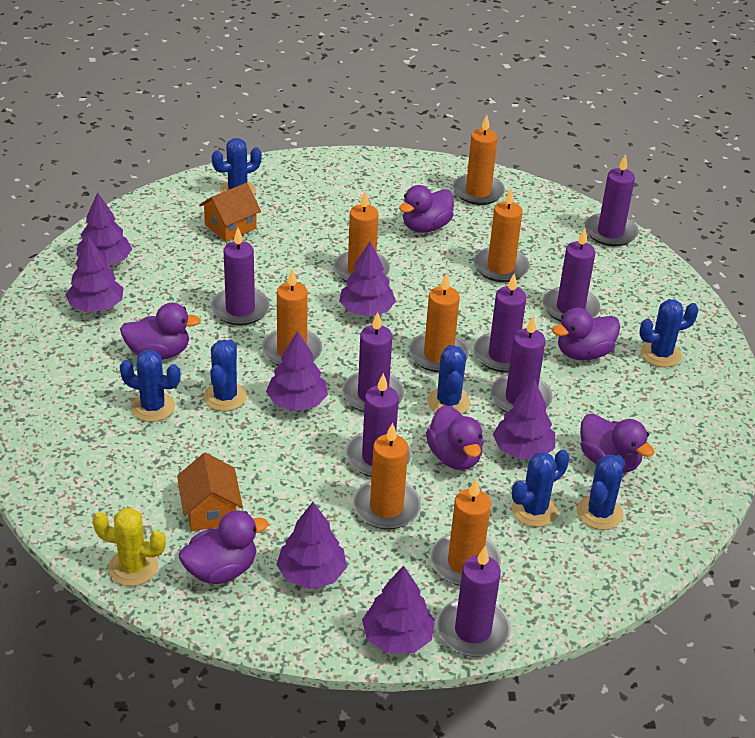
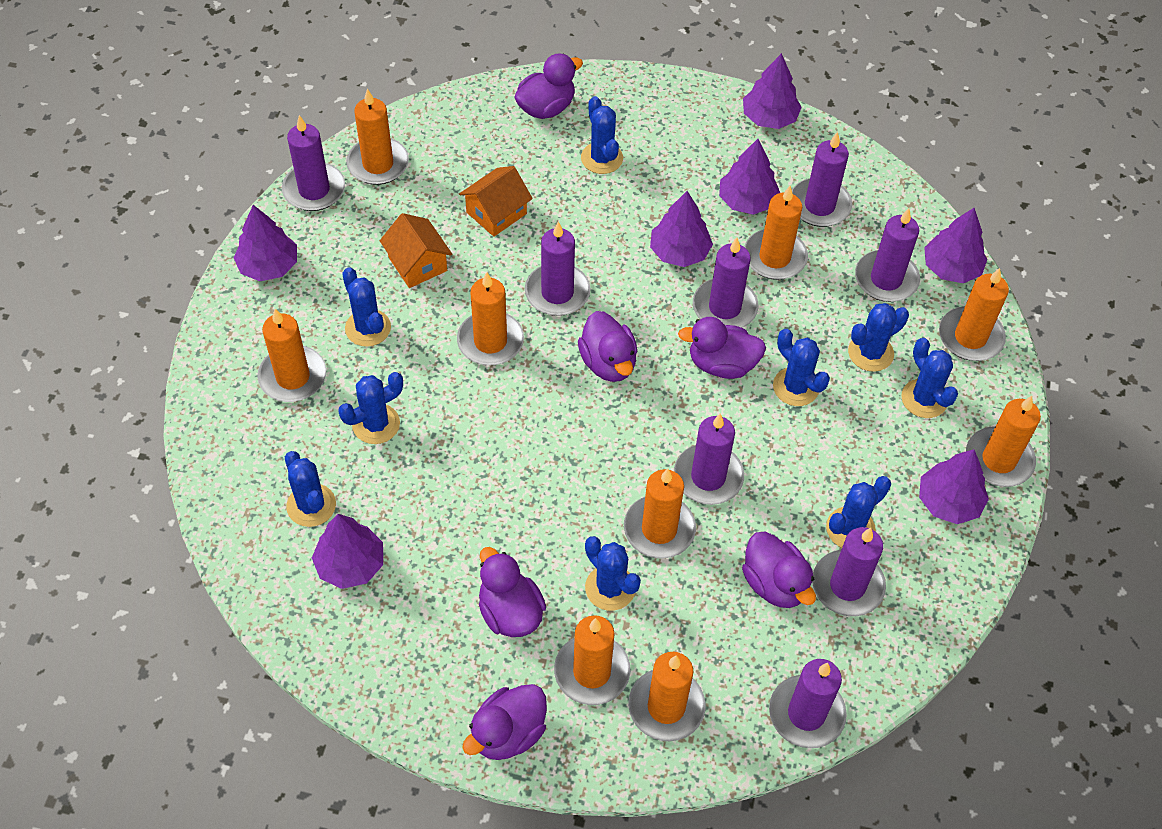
blue cactus: 7 -> 9
orange candle: 7 -> 9
yellow cactus: 1 -> 0

